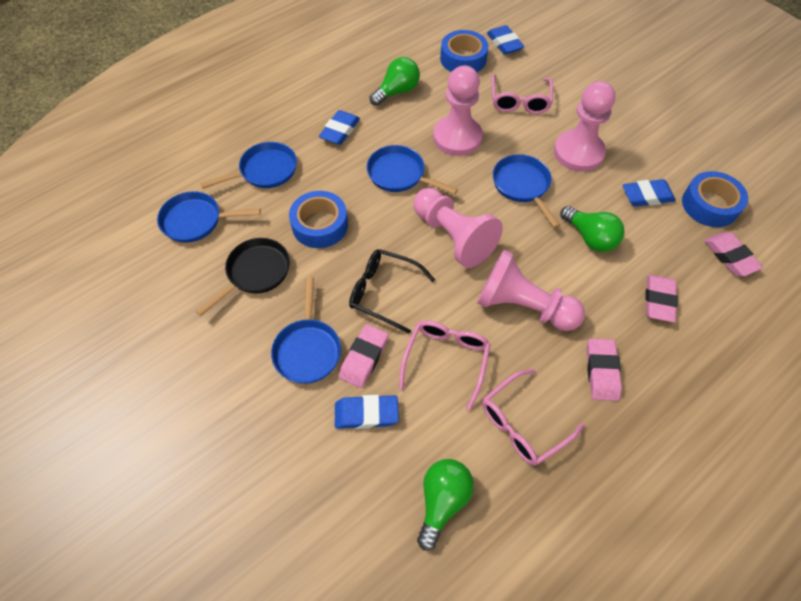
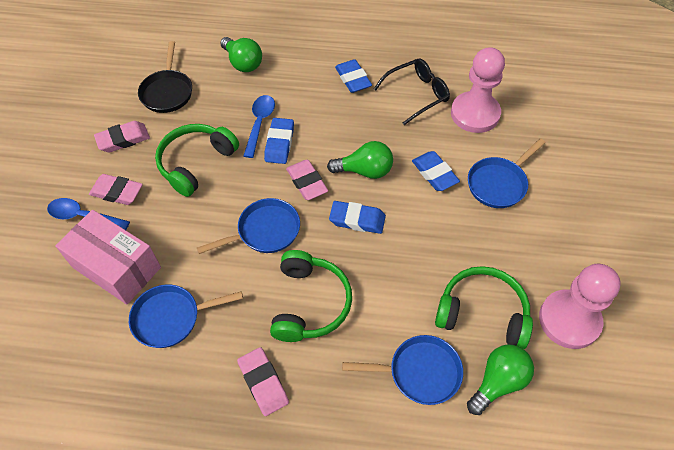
blue pan: 5 -> 4
blue spoon: 0 -> 2
blue tape: 3 -> 0
green headphones: 0 -> 3
pink box: 0 -> 1
pink glasses: 3 -> 0
pink pawn: 4 -> 2

